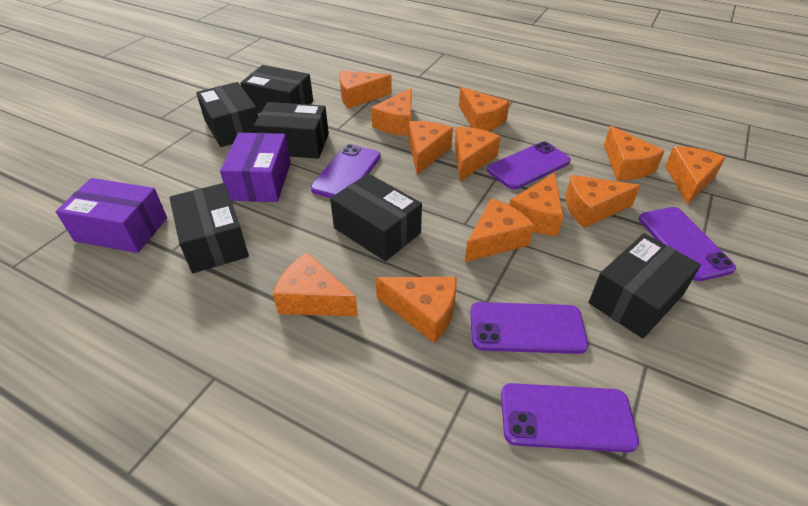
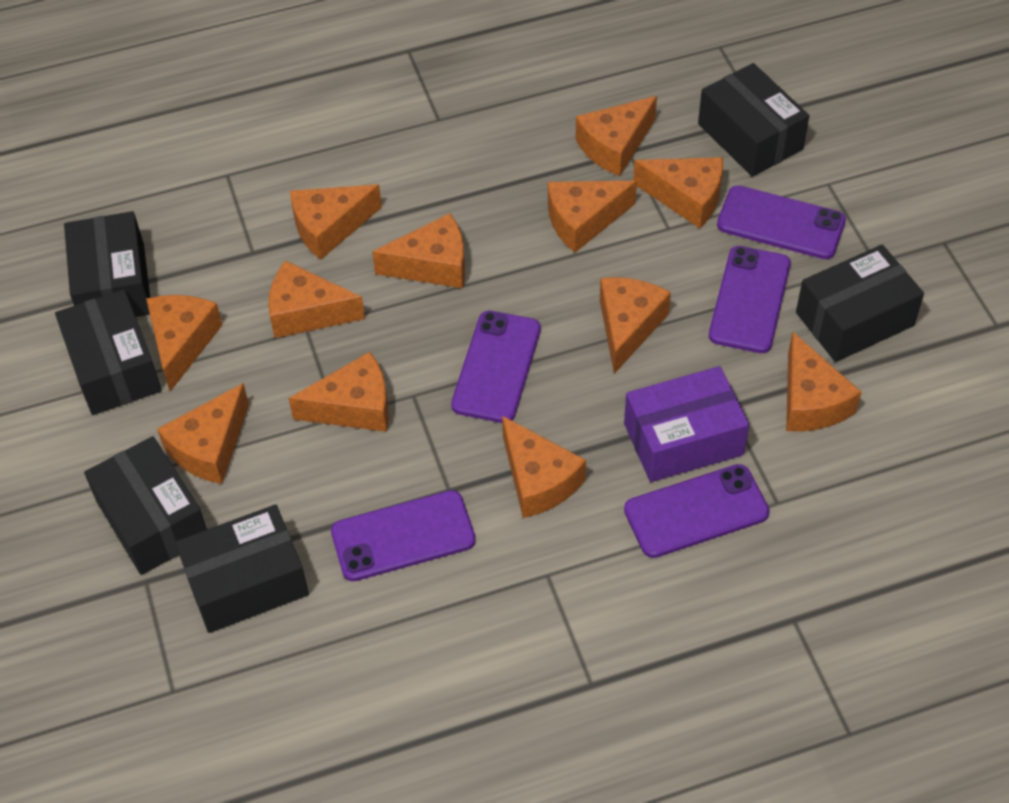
purple box: 2 -> 1

